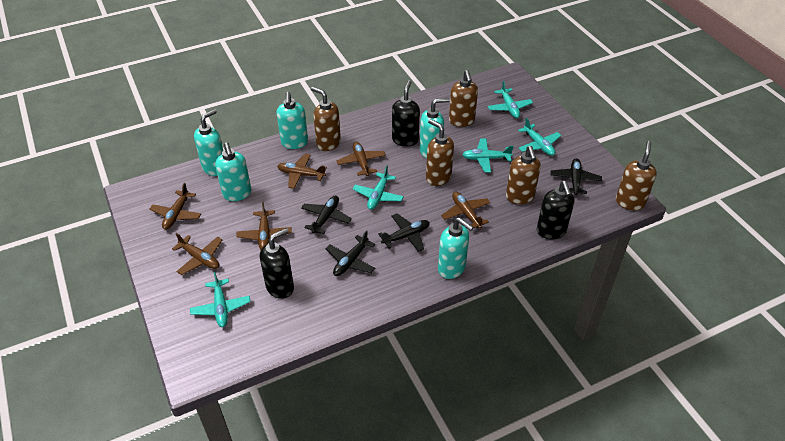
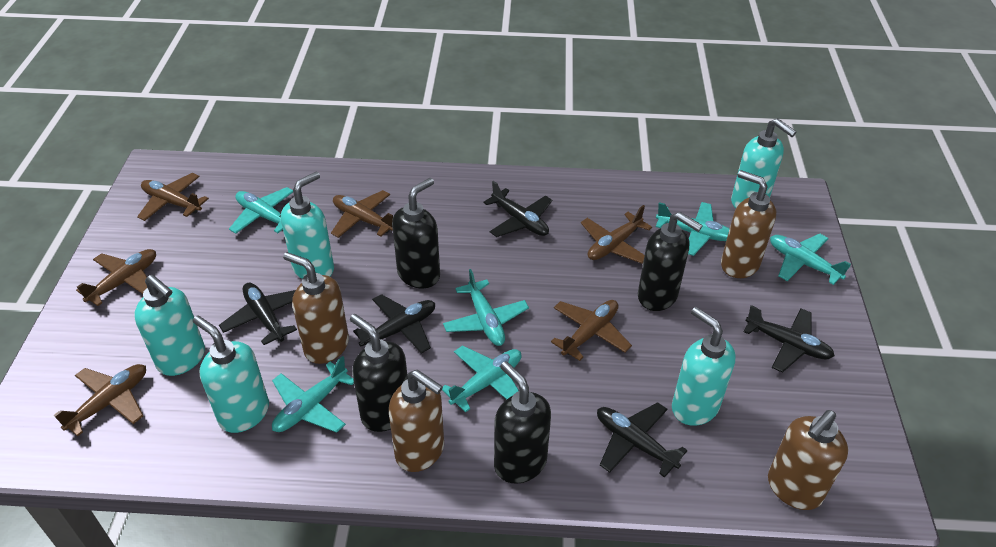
black plane: 4 -> 5
black soap dispenser: 3 -> 4
brown soap dispenser: 5 -> 4
turquoise plane: 5 -> 6

